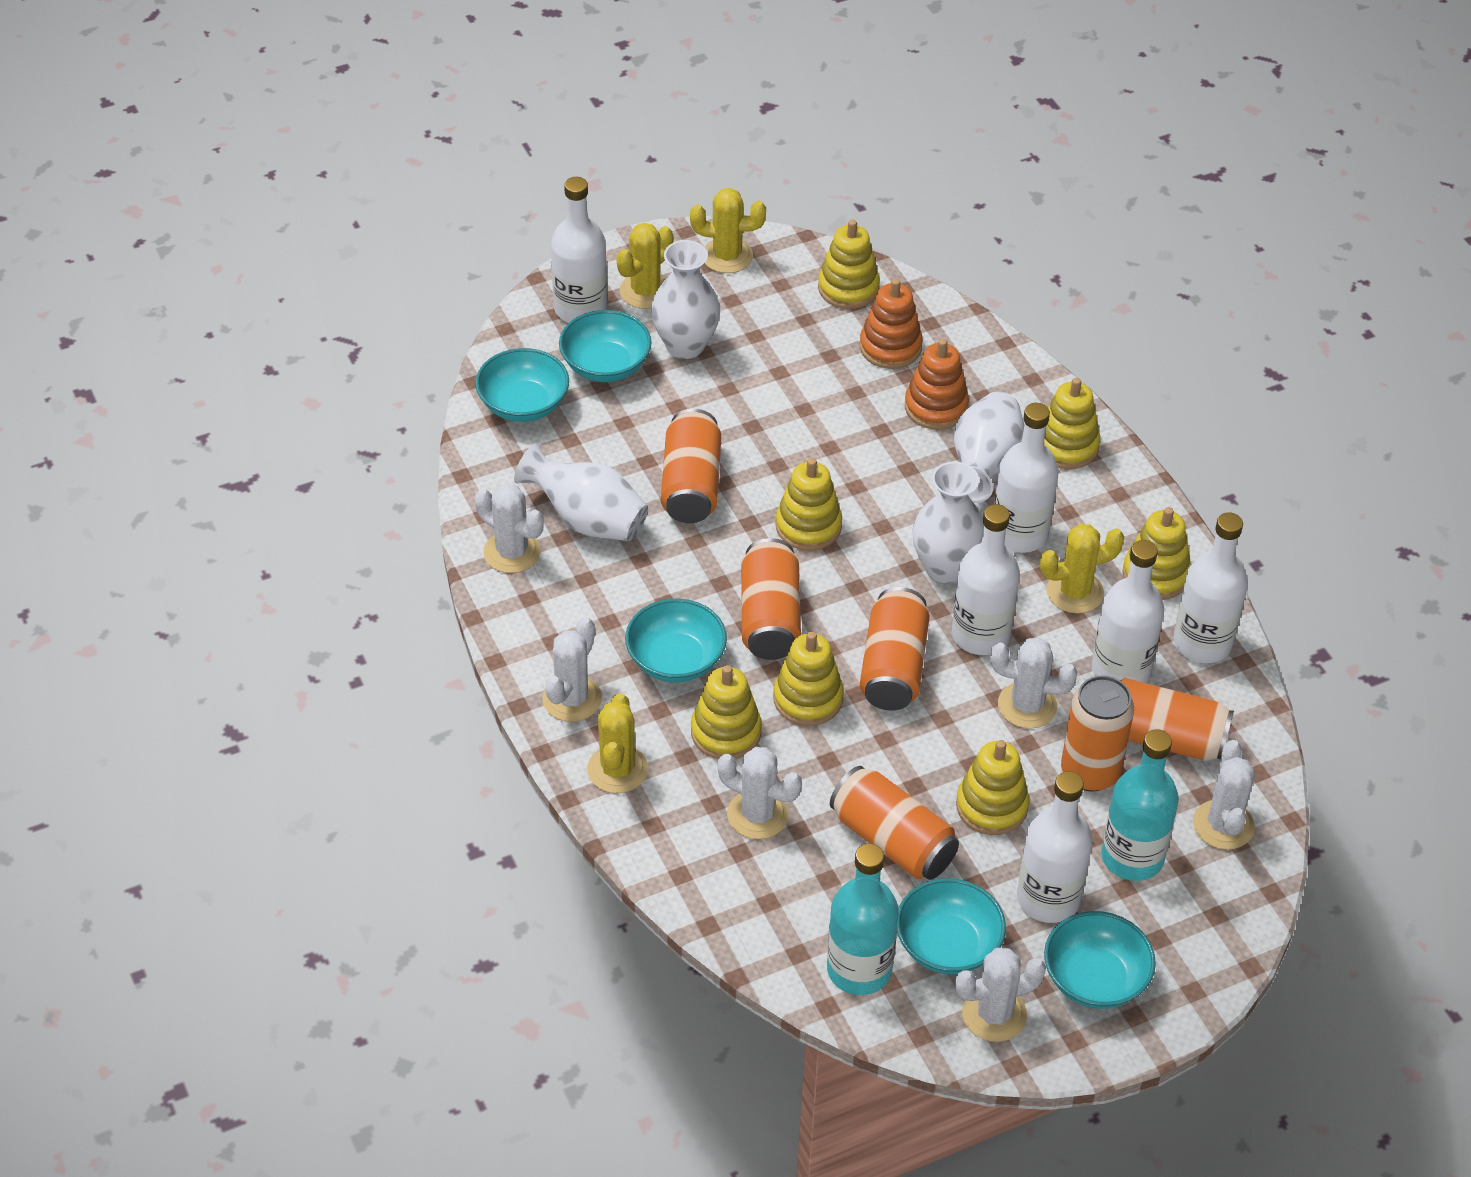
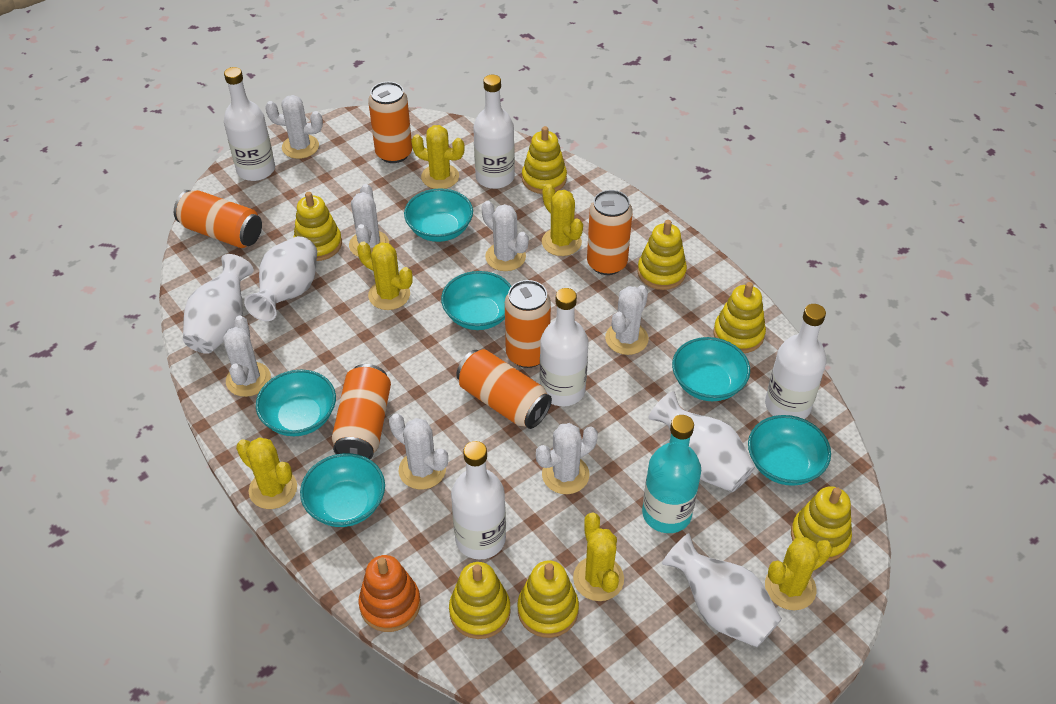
orange stacking toy: 2 -> 1
turquoise bottle: 2 -> 1
turquoise bowl: 5 -> 6
white bottle: 6 -> 5
white cactus: 6 -> 7
yellow cactus: 4 -> 6

